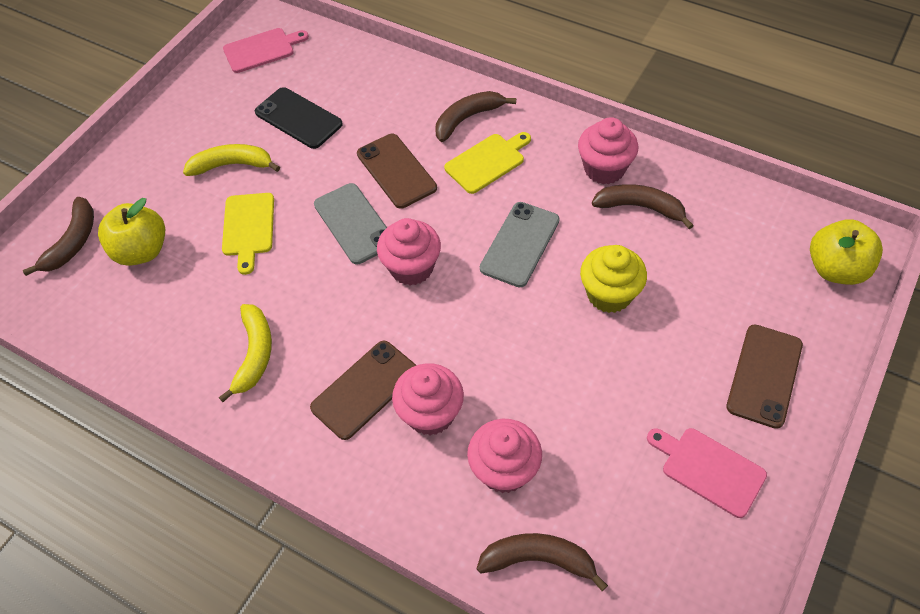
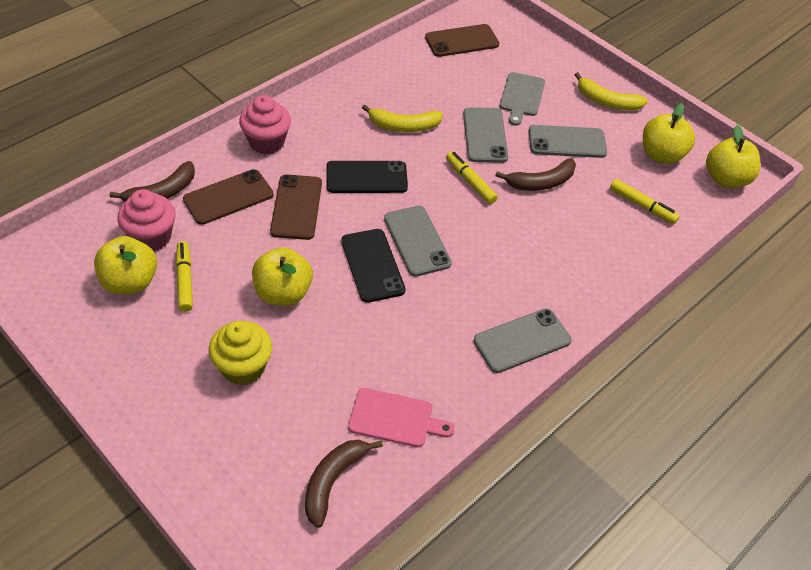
black phone: 1 -> 2
brown banana: 4 -> 3
grey cutting board: 0 -> 1
grey phone: 2 -> 4
pink cupcake: 4 -> 2
pink cutting board: 2 -> 1
yellow apple: 2 -> 4
yellow cutting board: 2 -> 0
yellow marker: 0 -> 3

